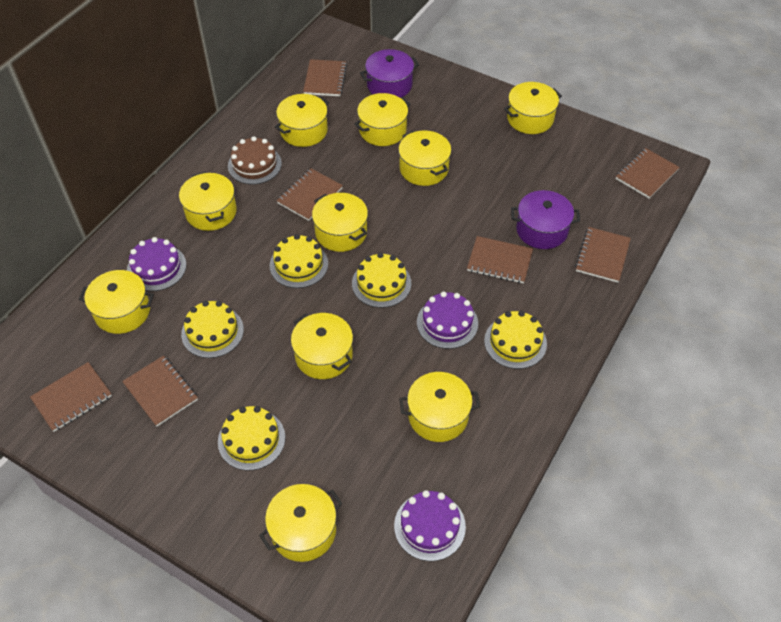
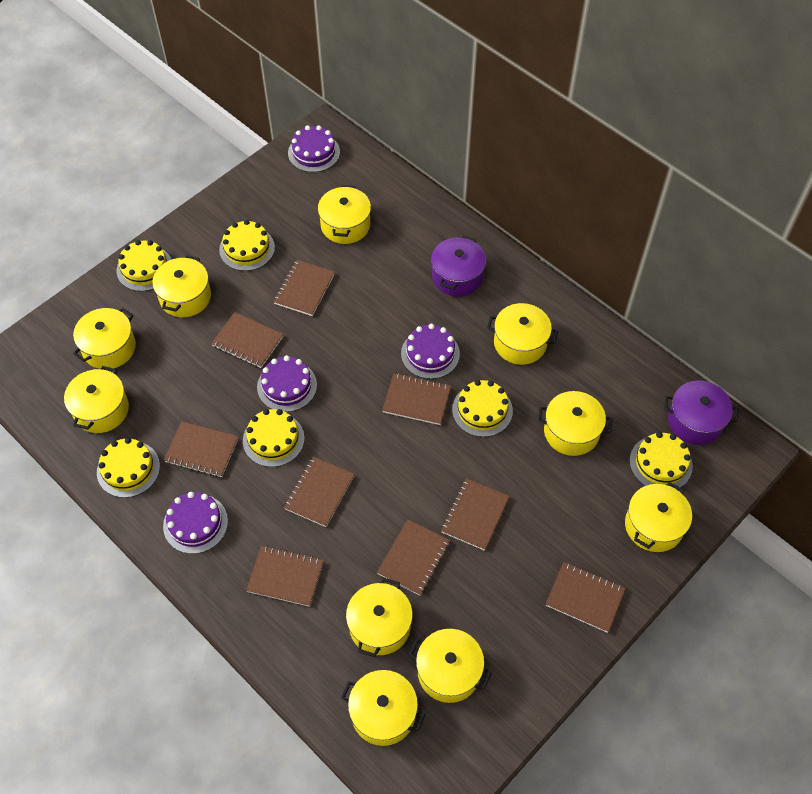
brown cake: 1 -> 0
brown notebook: 7 -> 9
purple cake: 3 -> 4
yellow cake: 5 -> 6

